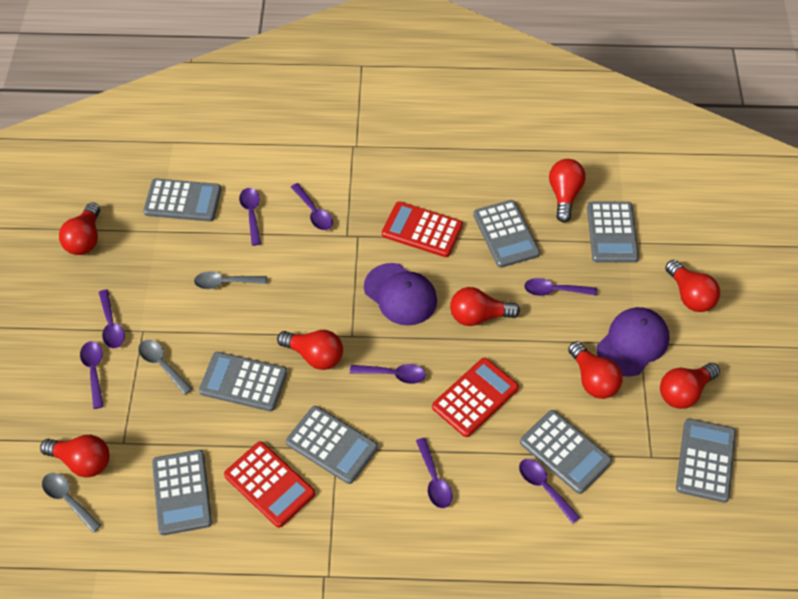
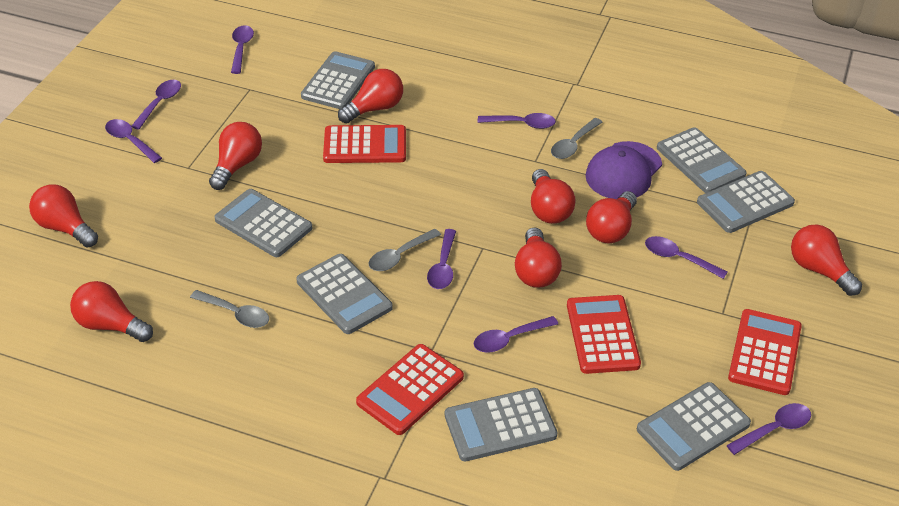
grey calculator: 8 -> 7
purple cap: 2 -> 1
red calculator: 3 -> 4

